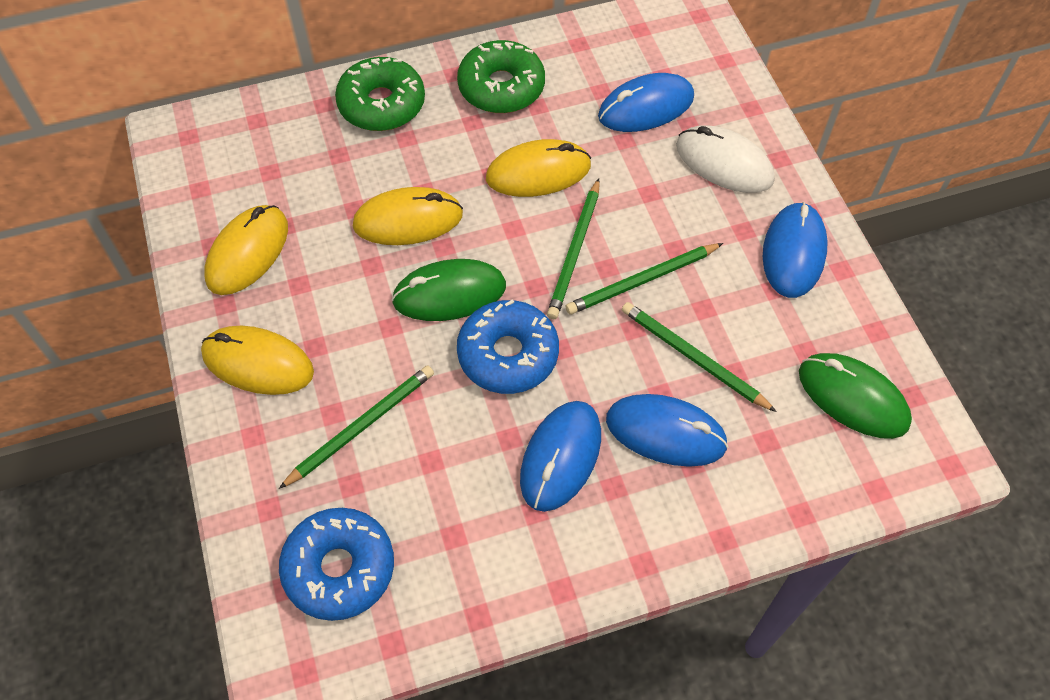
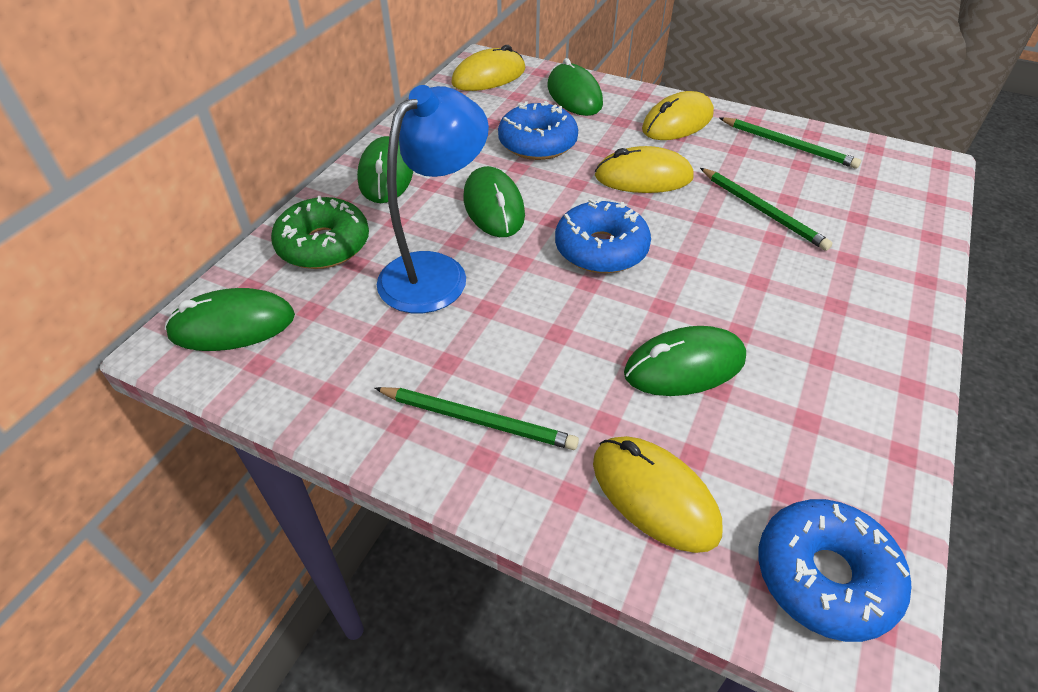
blue donut: 2 -> 3
blue lamp: 0 -> 1
blue mouse: 4 -> 0
green donut: 2 -> 1
green mouse: 2 -> 5
green pencil: 4 -> 3
white mouse: 1 -> 0

